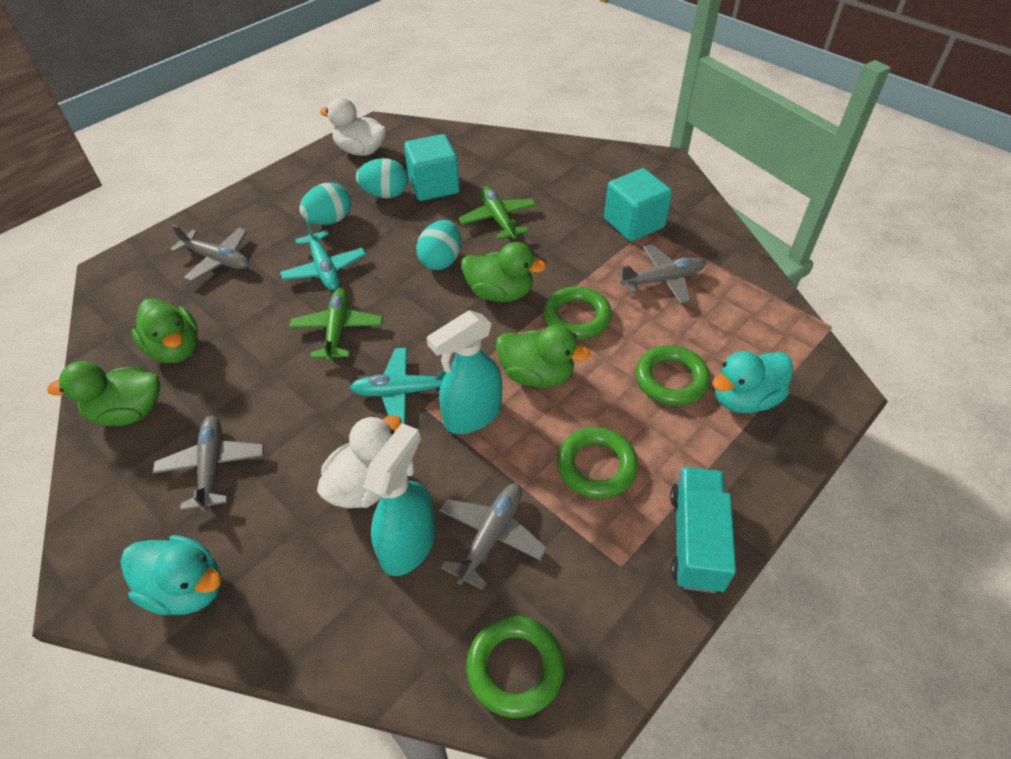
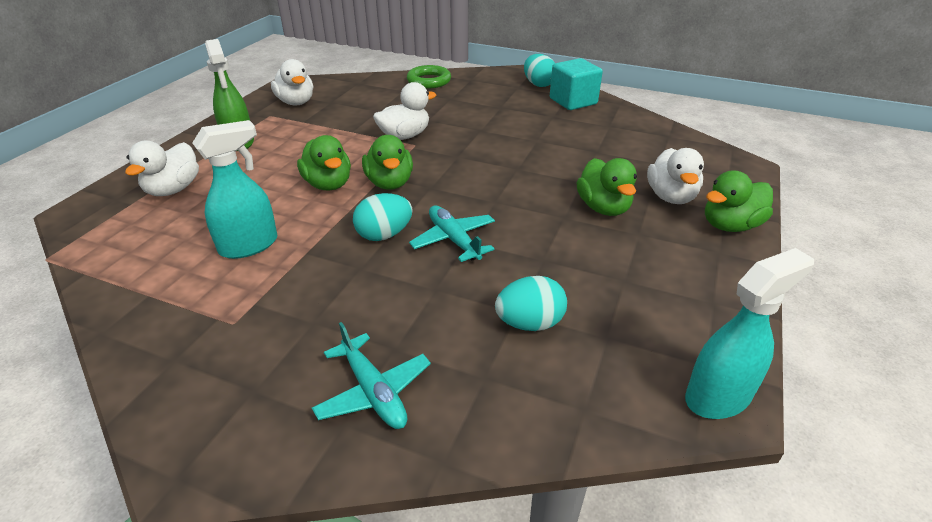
green plane: 2 -> 0
green ring: 4 -> 1
green spray bottle: 0 -> 1
grey plane: 4 -> 0
turquoise cube: 2 -> 1
turquoise duck: 2 -> 0
turquoise truck: 1 -> 0
white duck: 2 -> 4

